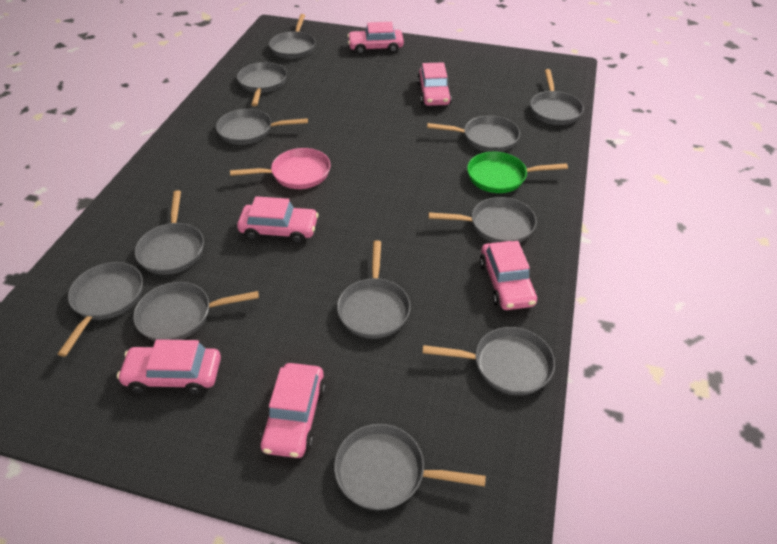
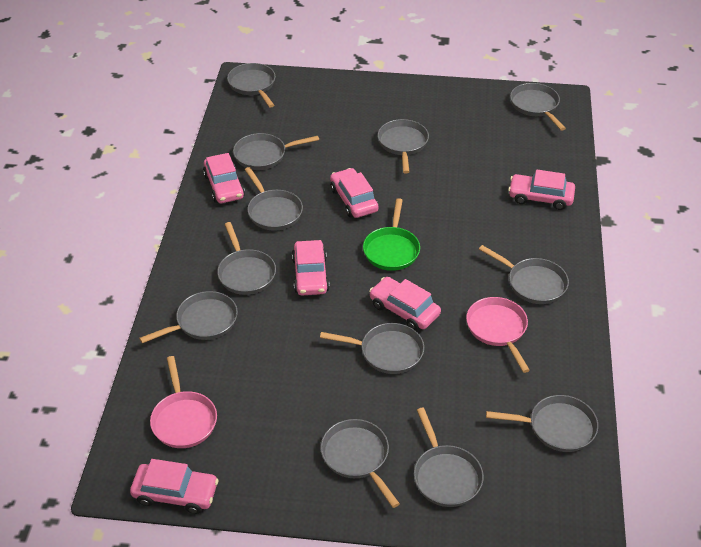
pink pan: 1 -> 2

